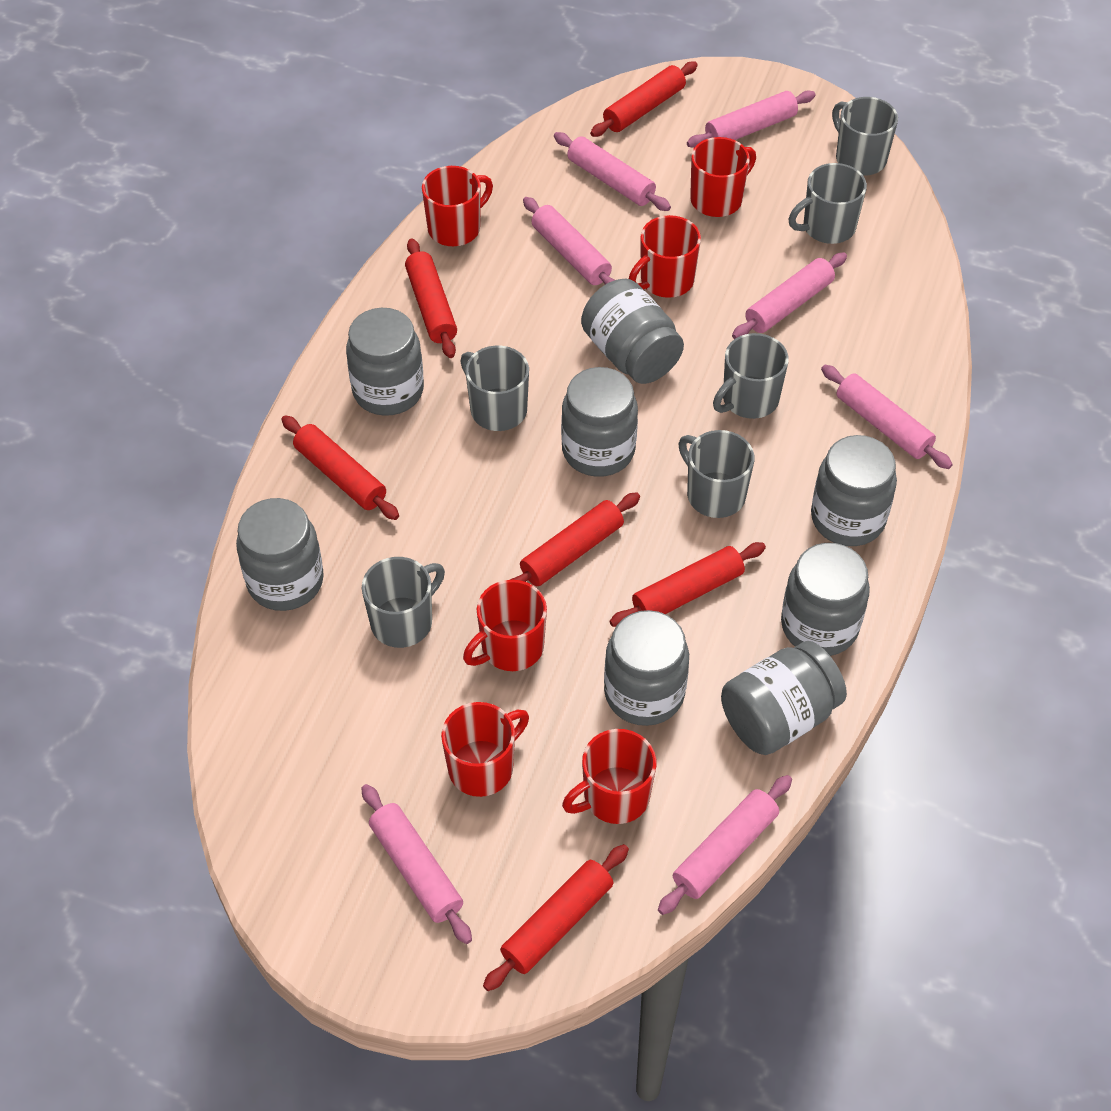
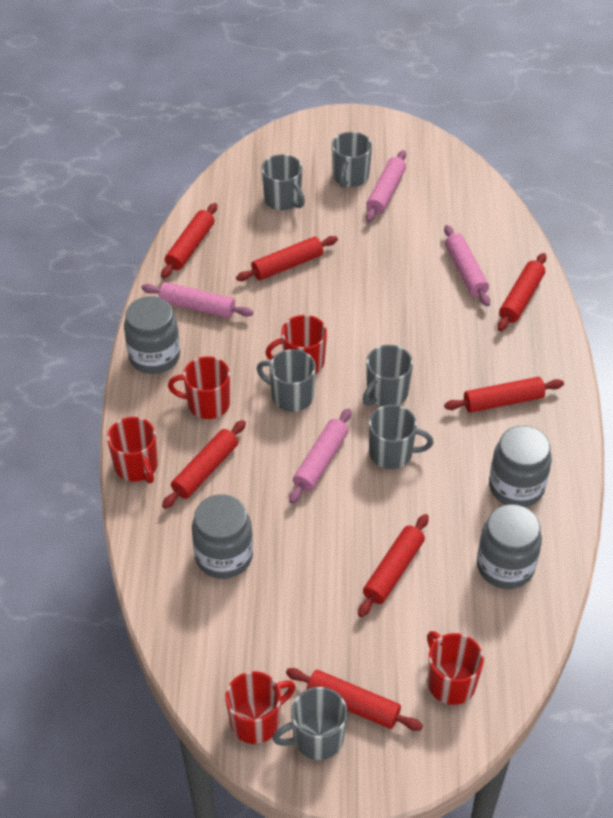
grey jar: 8 -> 4
pink rolling pin: 7 -> 4
red mug: 6 -> 5
red rolling pin: 6 -> 7

